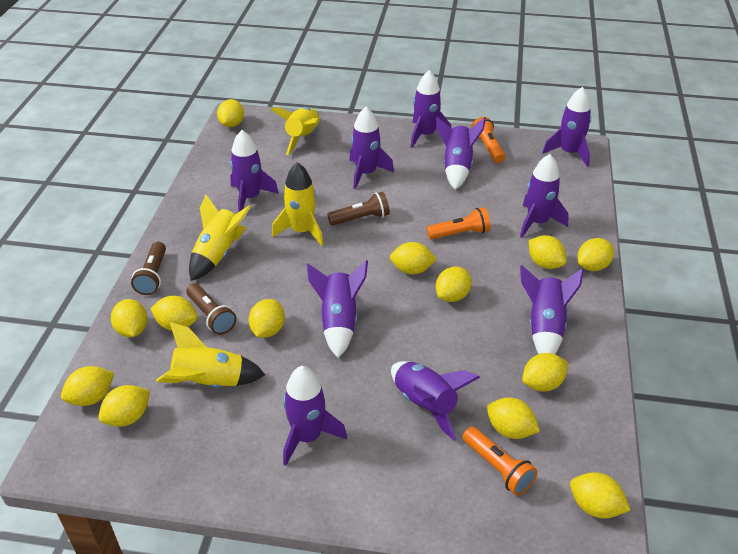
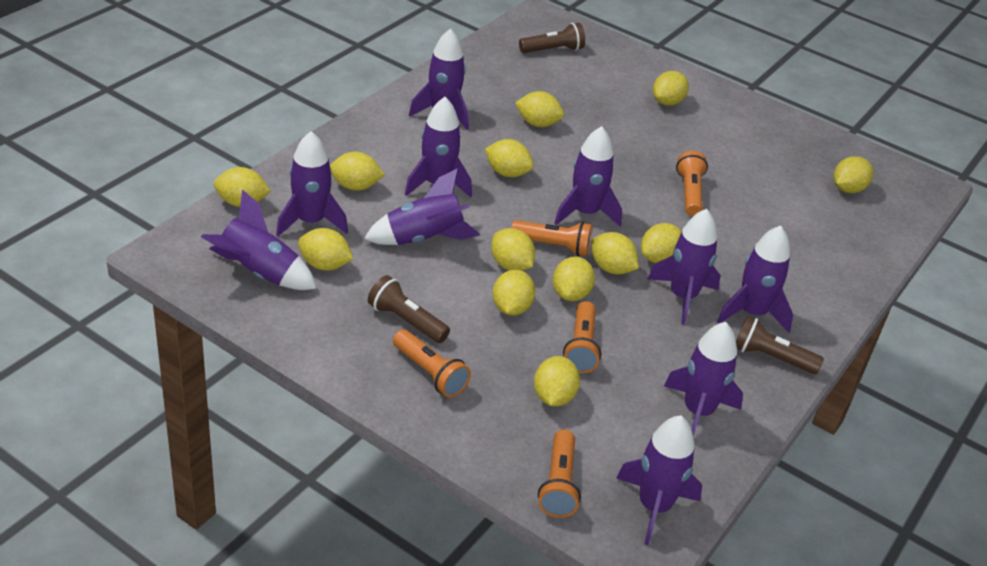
orange flashlight: 3 -> 5
yellow rocket: 4 -> 0

